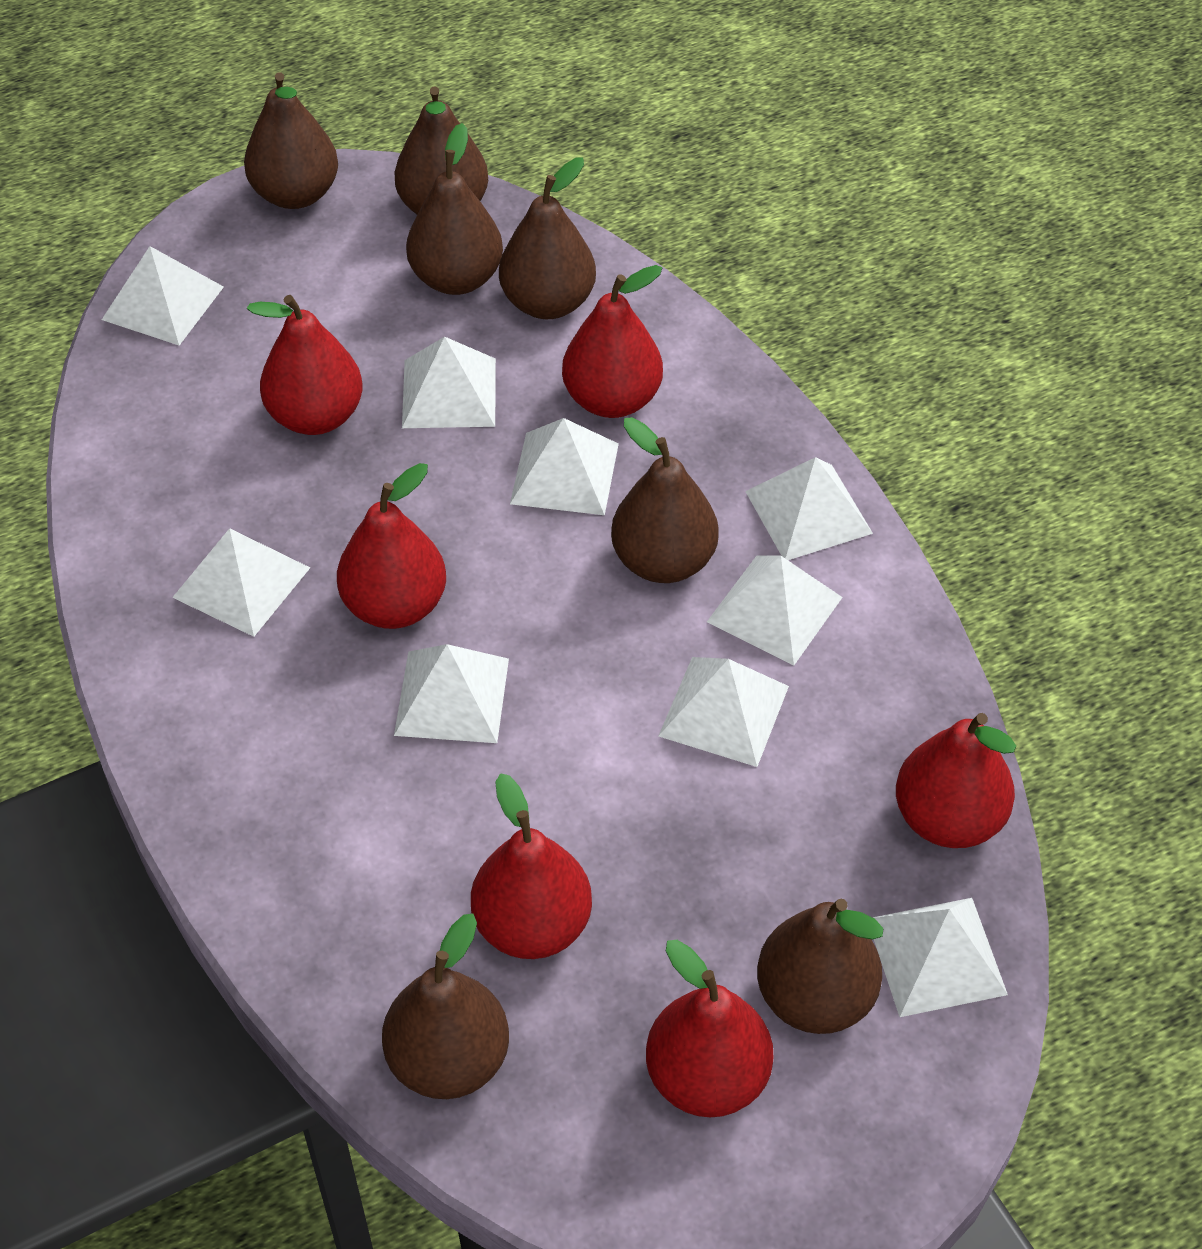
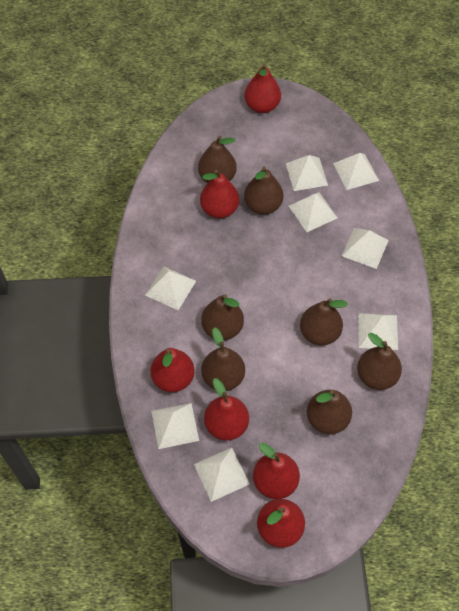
white pyramid: 9 -> 8

